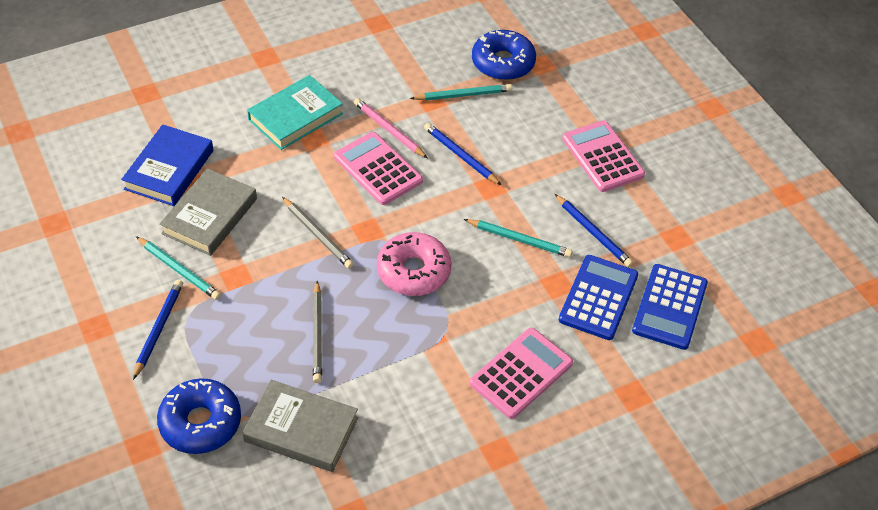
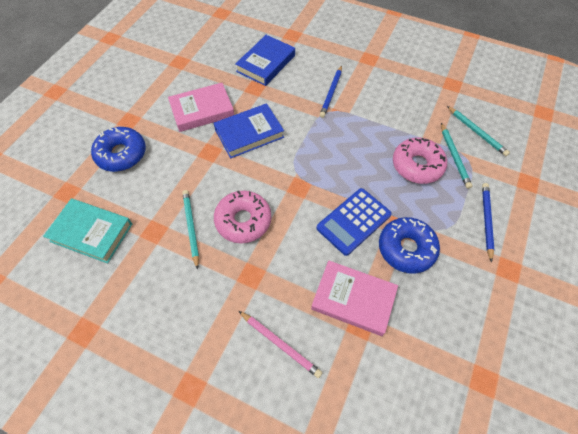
blue book: 1 -> 2
blue calculator: 2 -> 1
blue pencil: 3 -> 2
grey book: 2 -> 0
grey pencil: 2 -> 0
pink book: 0 -> 2
pink calculator: 3 -> 0
pink donut: 1 -> 2

